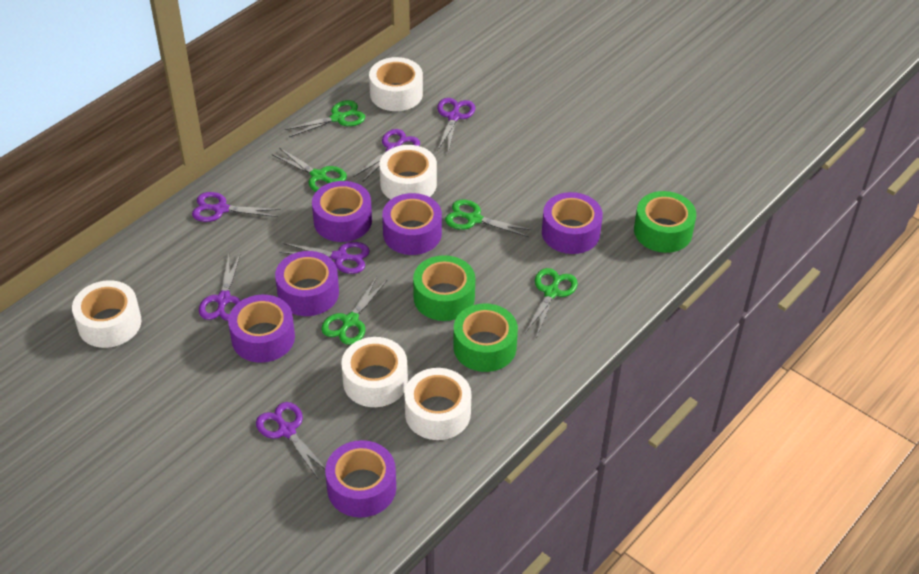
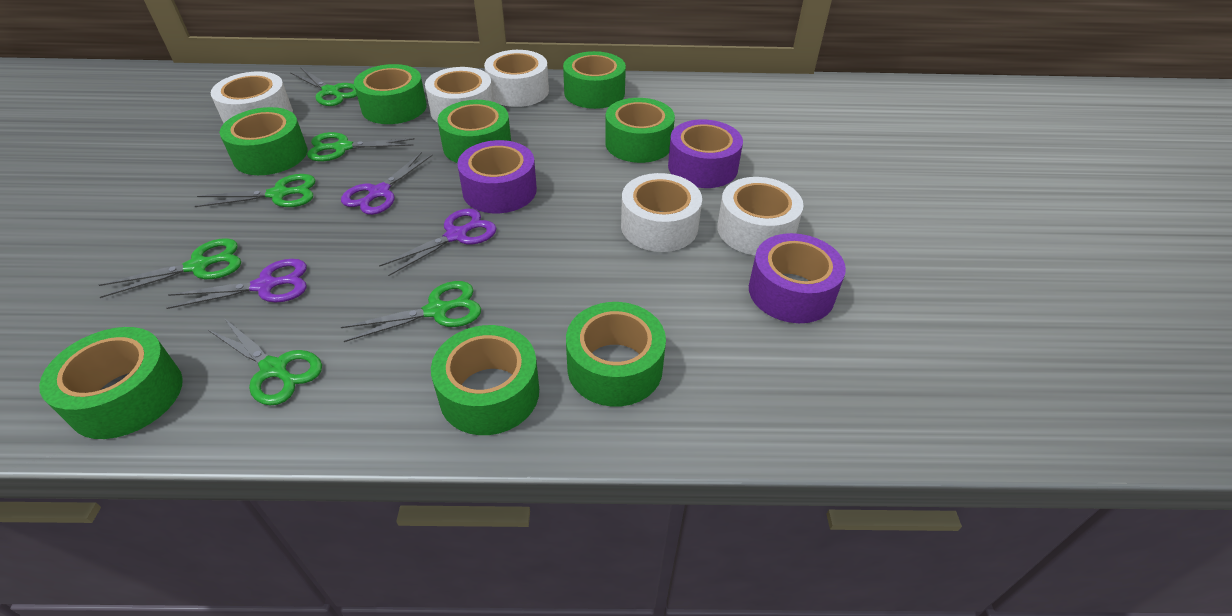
green scissors: 5 -> 6
green tape: 3 -> 8
purple scissors: 6 -> 3
purple tape: 6 -> 3

